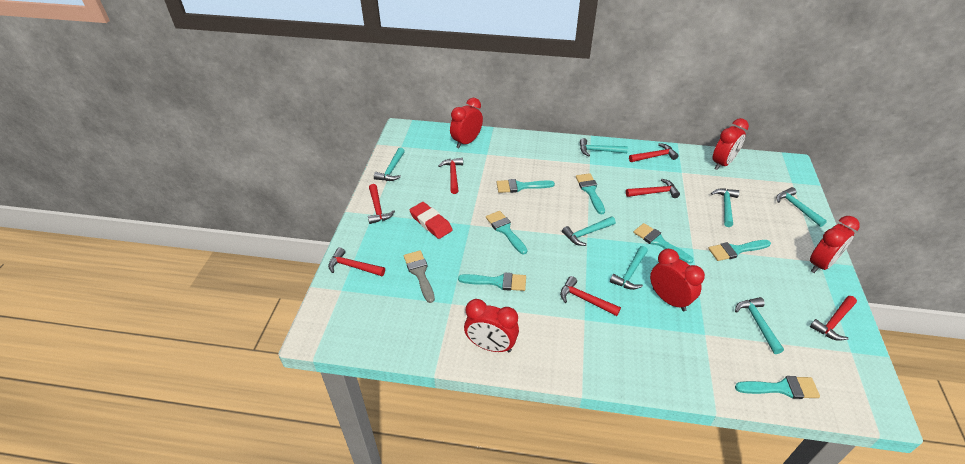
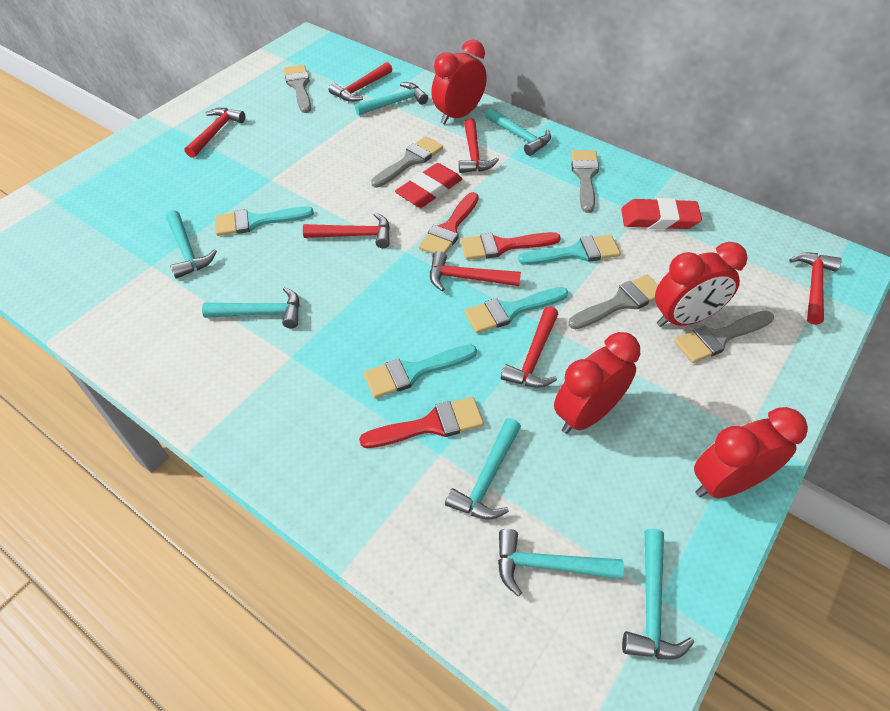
grey brush: 1 -> 5
red brush: 0 -> 3
red clock: 5 -> 4
red eraser: 1 -> 2
turquoise brush: 7 -> 4

